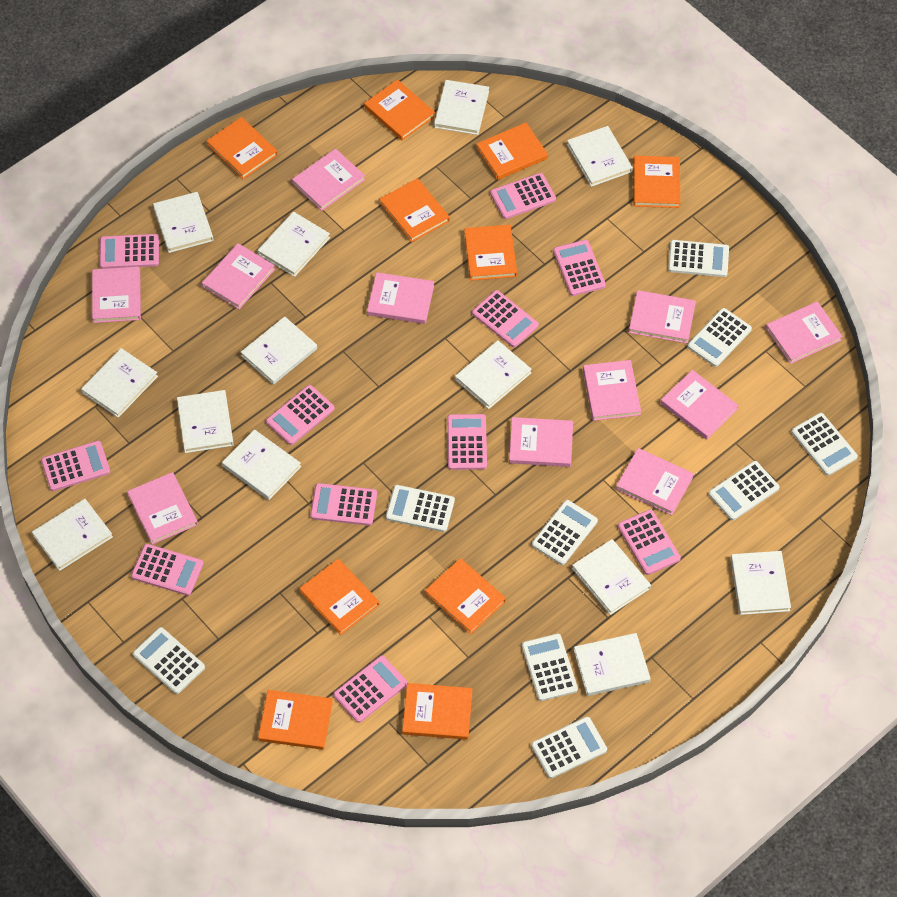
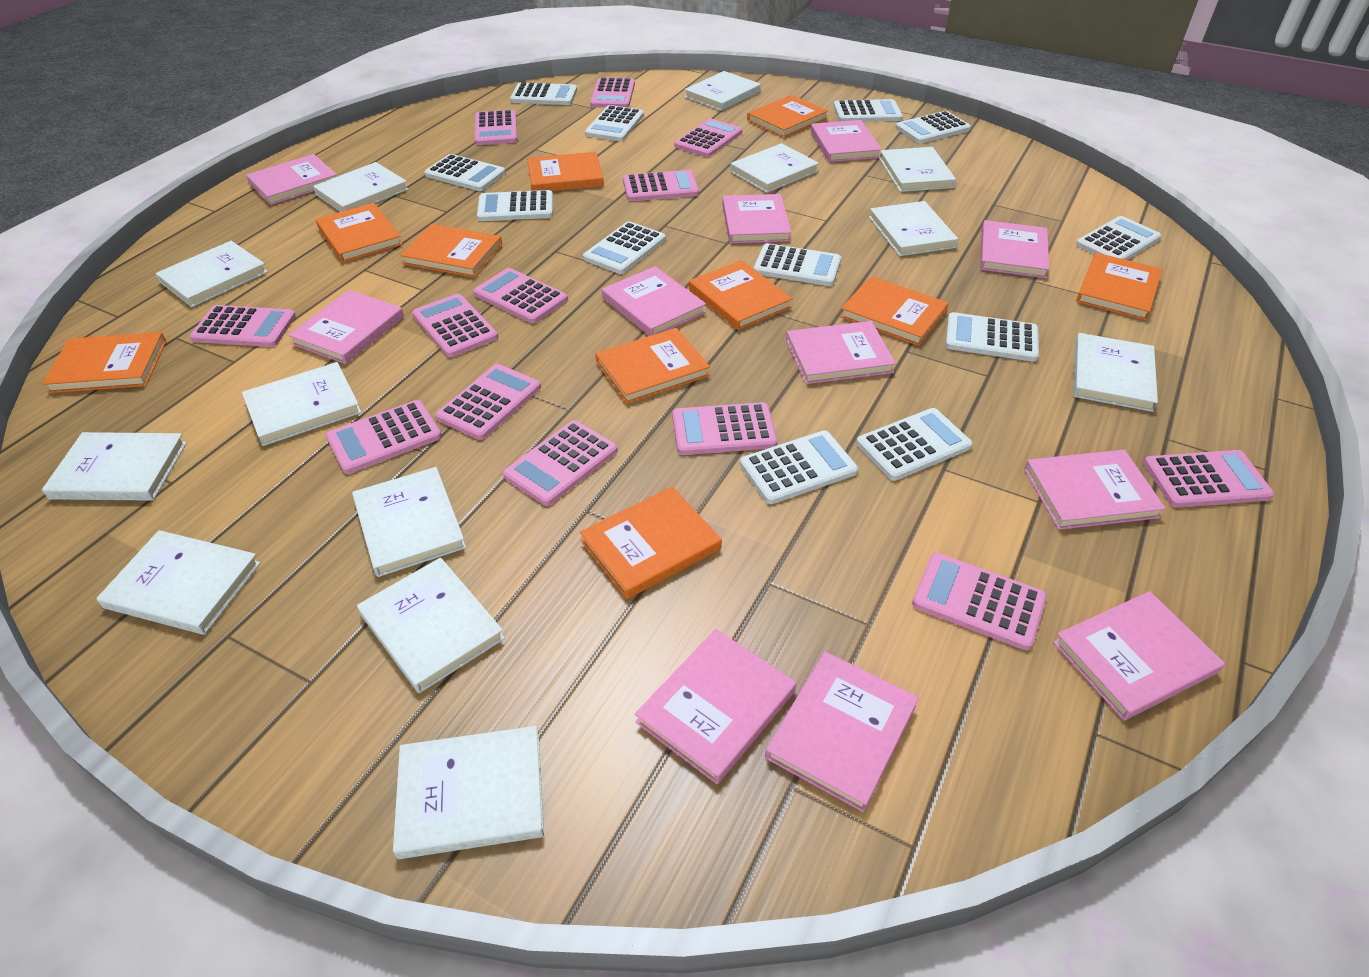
pink calculator: 11 -> 13
white calculator: 9 -> 12

